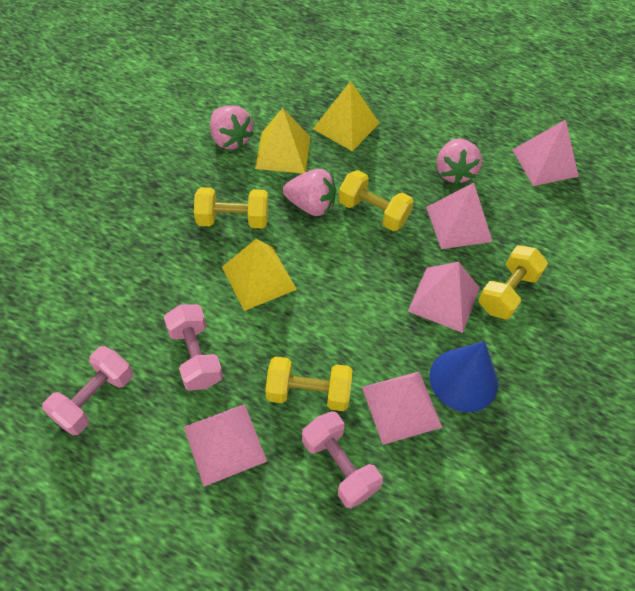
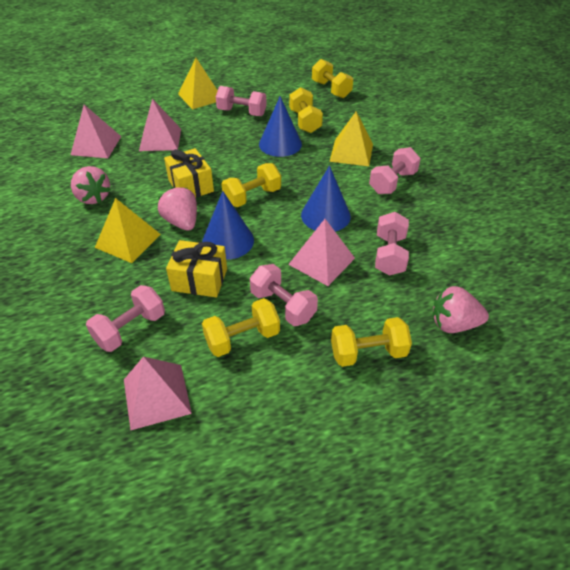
blue cone: 1 -> 3
pink dumbbell: 3 -> 5
pink pyramid: 5 -> 4
yellow dumbbell: 4 -> 5
yellow gift: 0 -> 2

